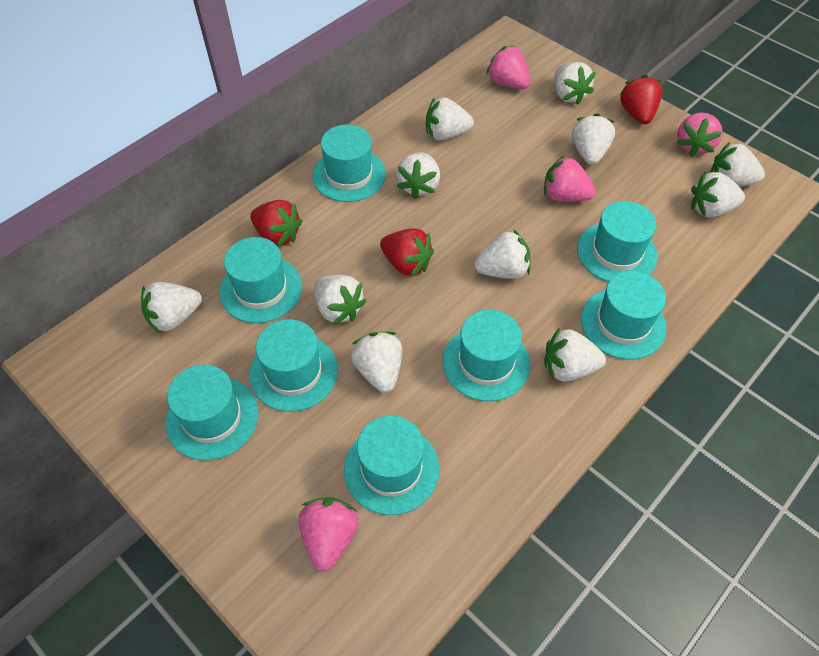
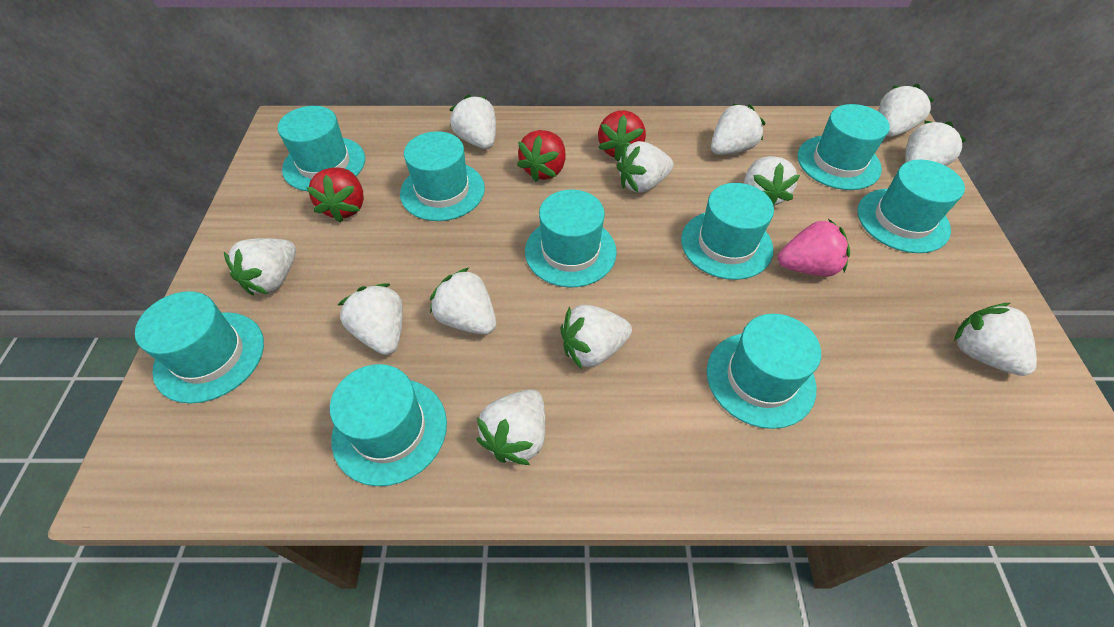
pink strawberry: 4 -> 1
turquoise hat: 8 -> 9
white strawberry: 11 -> 12

